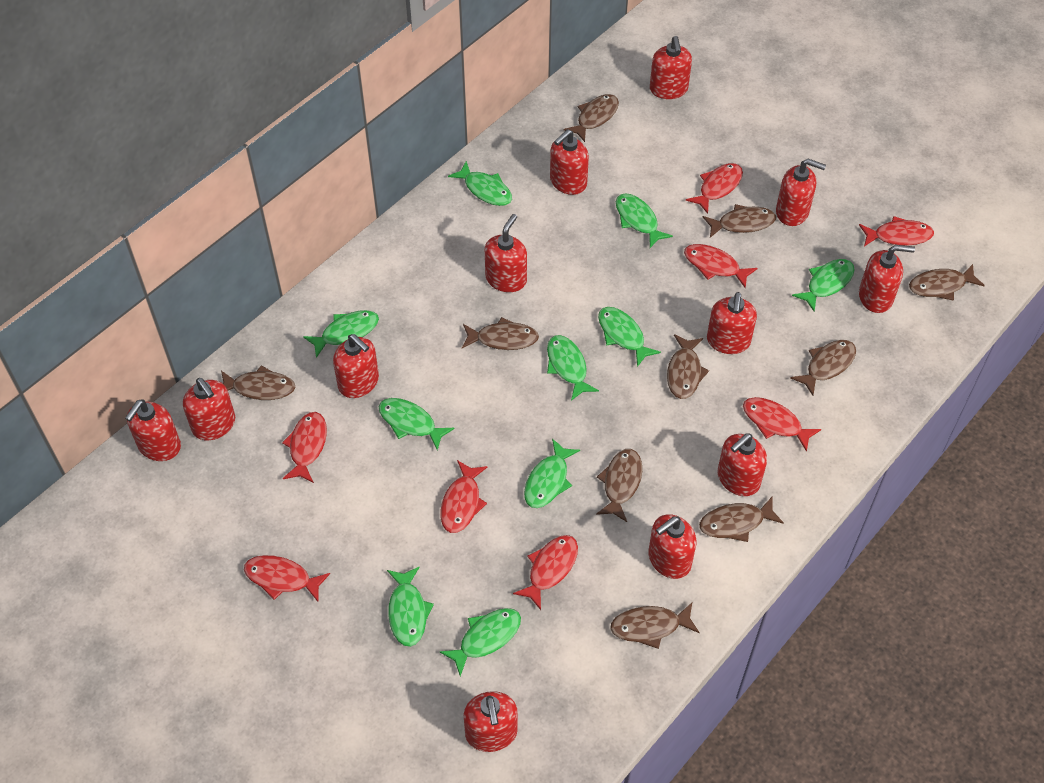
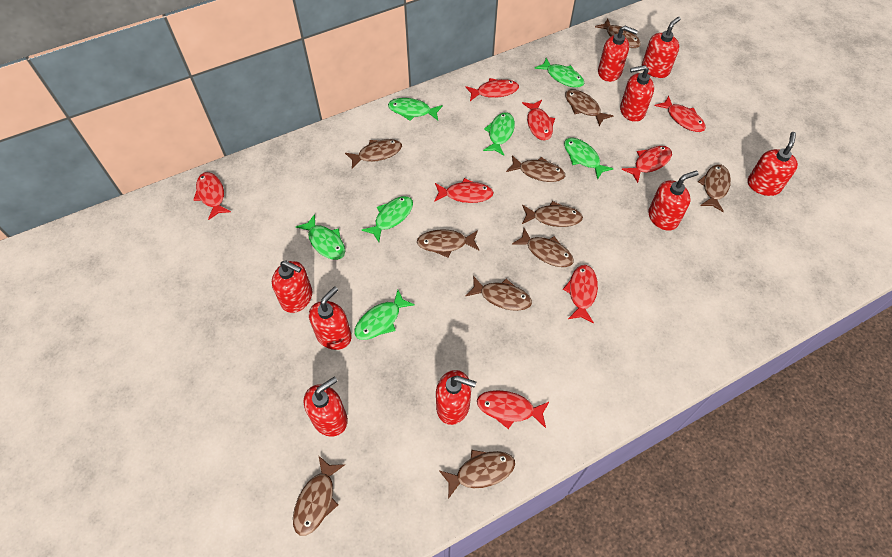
brown fish: 10 -> 11
green fish: 10 -> 7
red soap dispenser: 12 -> 9

